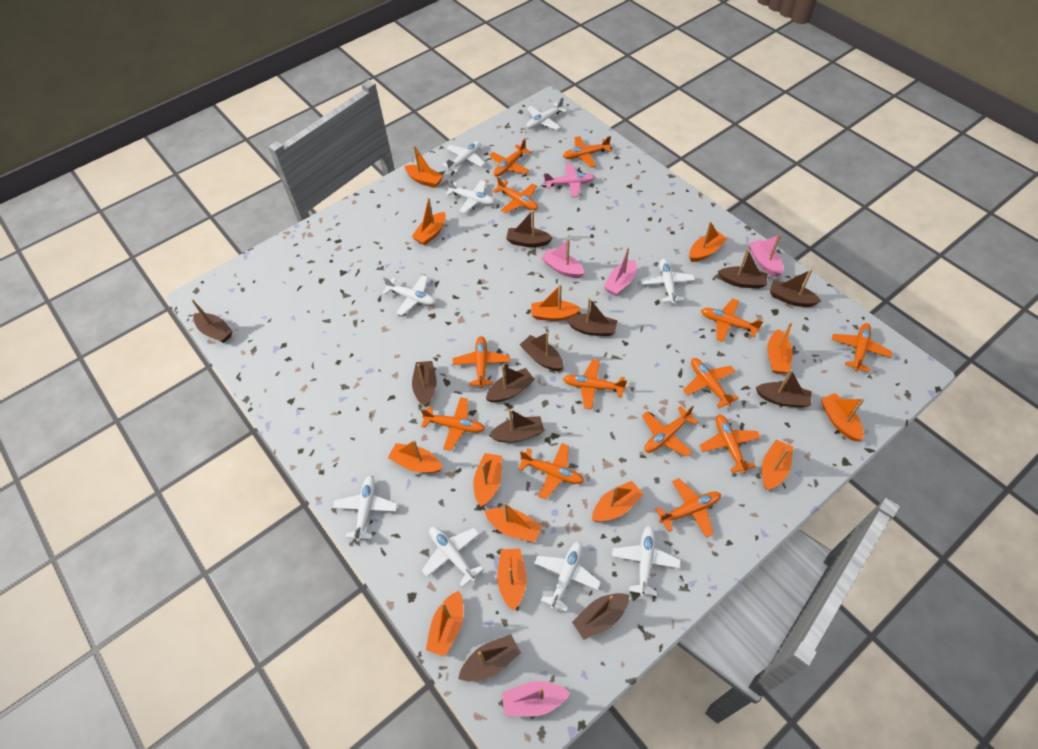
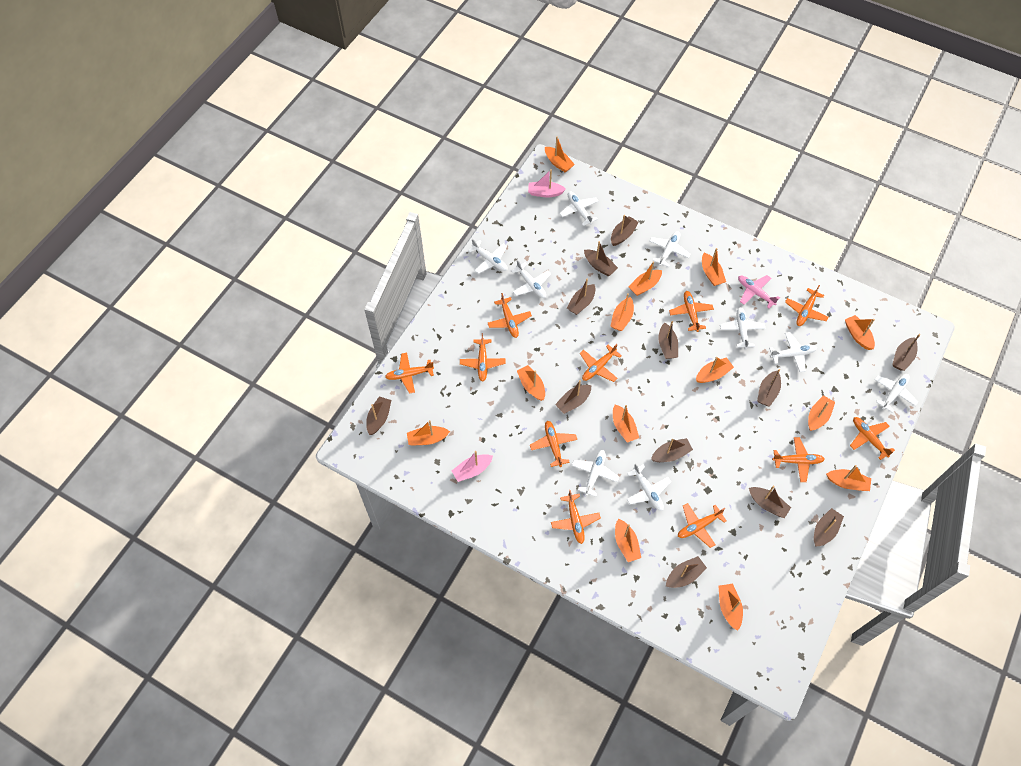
orange plane: 13 -> 11
pink boat: 4 -> 2

